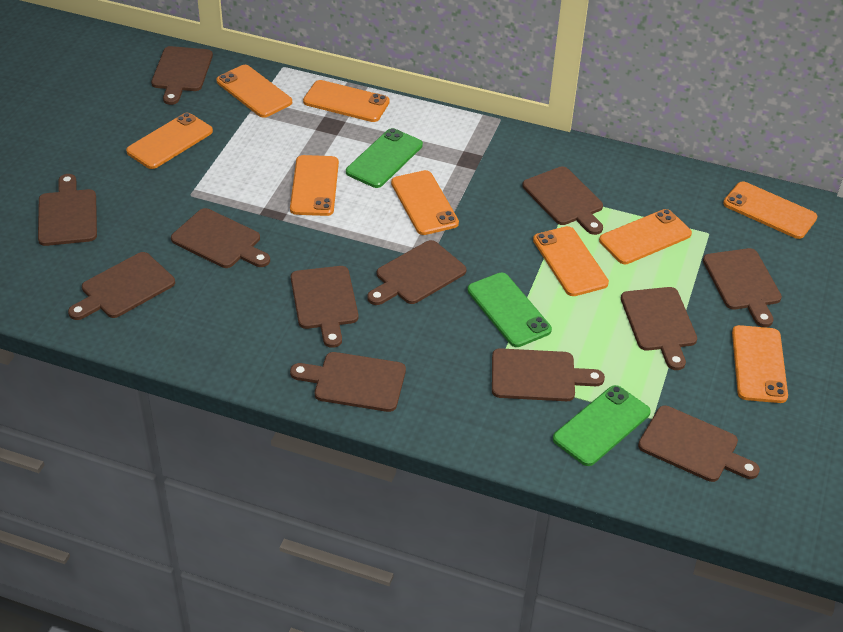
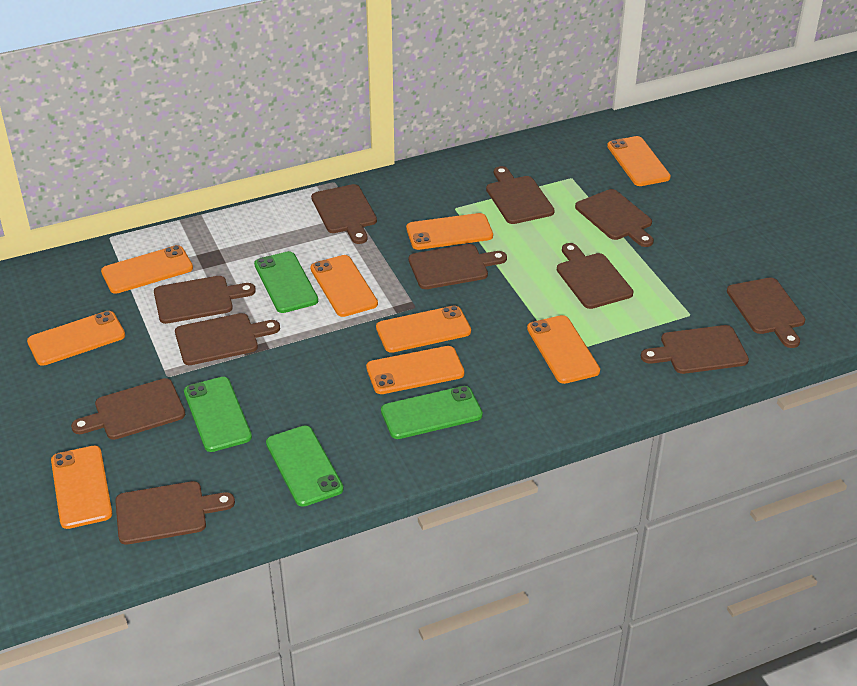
brown cutting board: 12 -> 11
green phone: 3 -> 4

